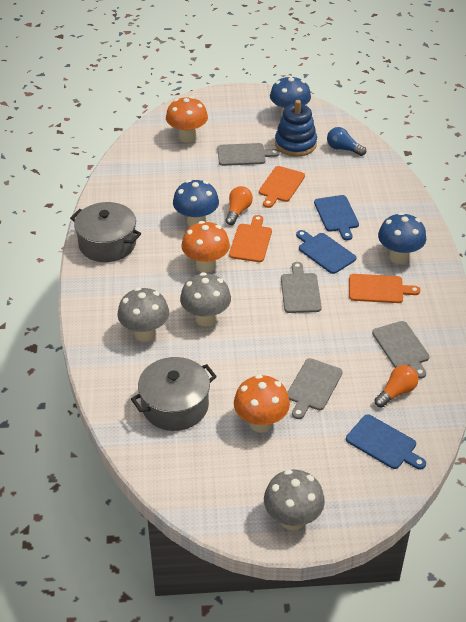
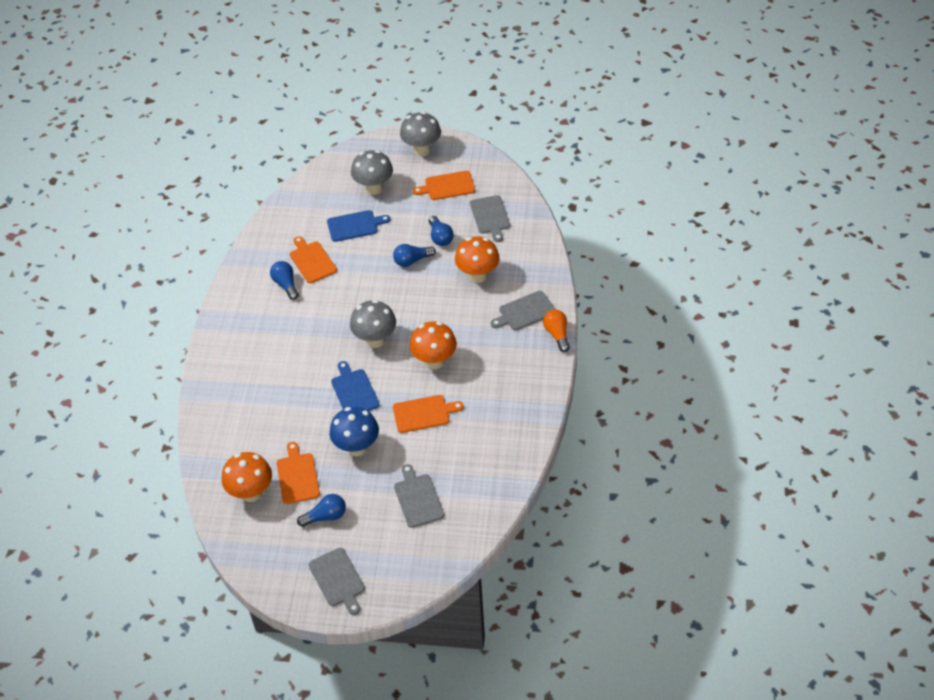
blue cutting board: 3 -> 2
blue light bulb: 1 -> 4
blue mushroom: 3 -> 1
blue stacking toy: 1 -> 0
grey pot: 2 -> 0
orange cutting board: 3 -> 4
orange light bulb: 2 -> 1

